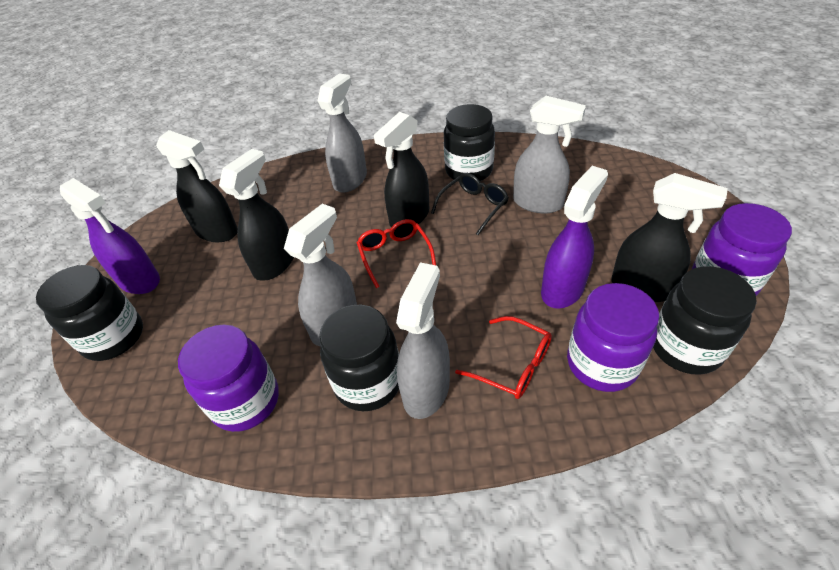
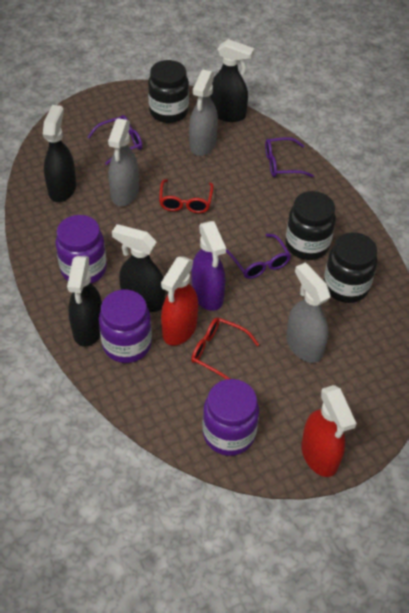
black glasses: 1 -> 0
black jar: 4 -> 3
grey spray bottle: 4 -> 3
purple glasses: 0 -> 3
purple spray bottle: 2 -> 1
red spray bottle: 0 -> 2

